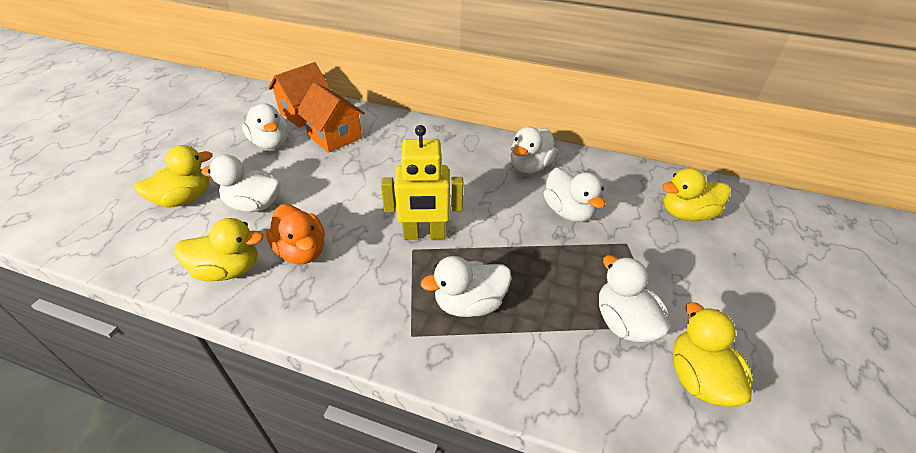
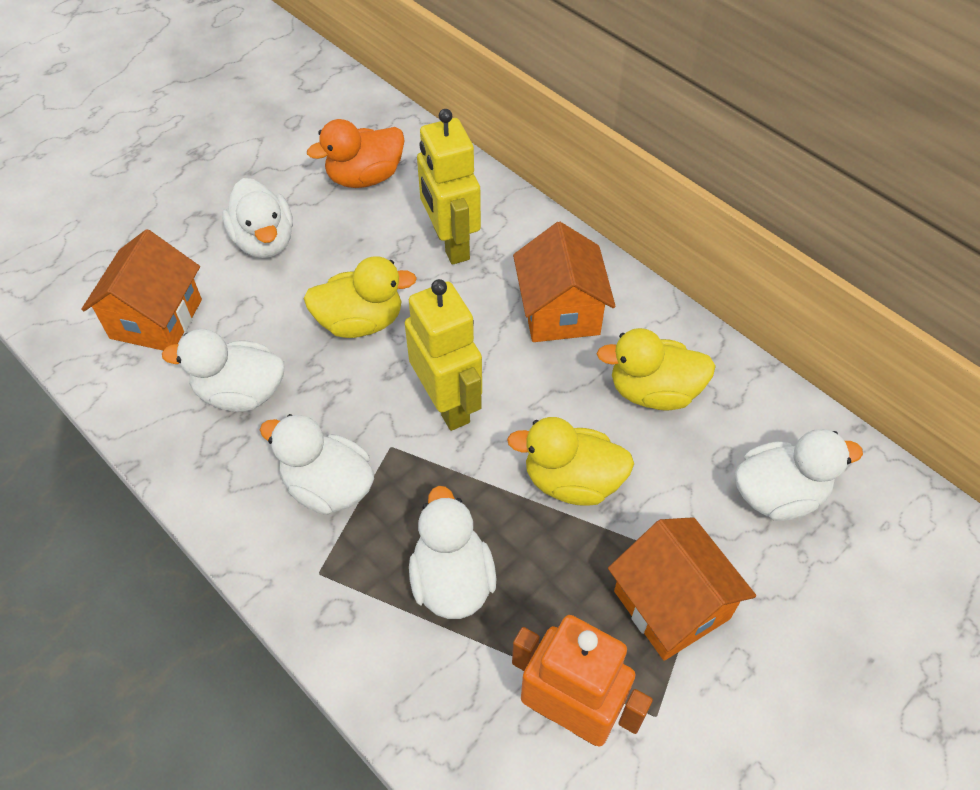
orange house: 2 -> 3
orange robot: 0 -> 1
white duck: 6 -> 5
yellow duck: 4 -> 3
yellow robot: 1 -> 2

